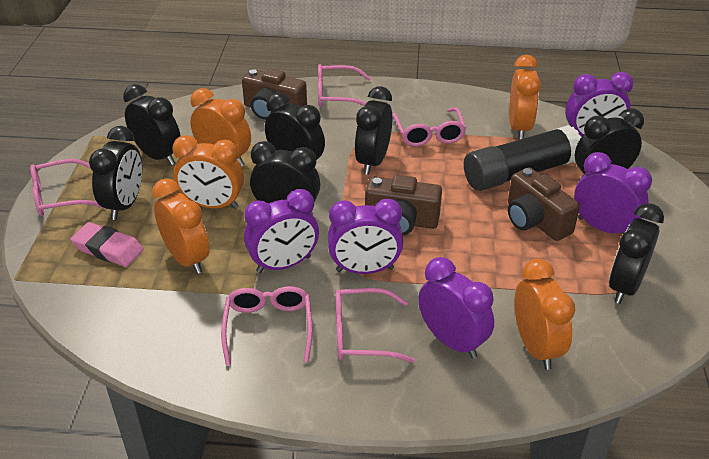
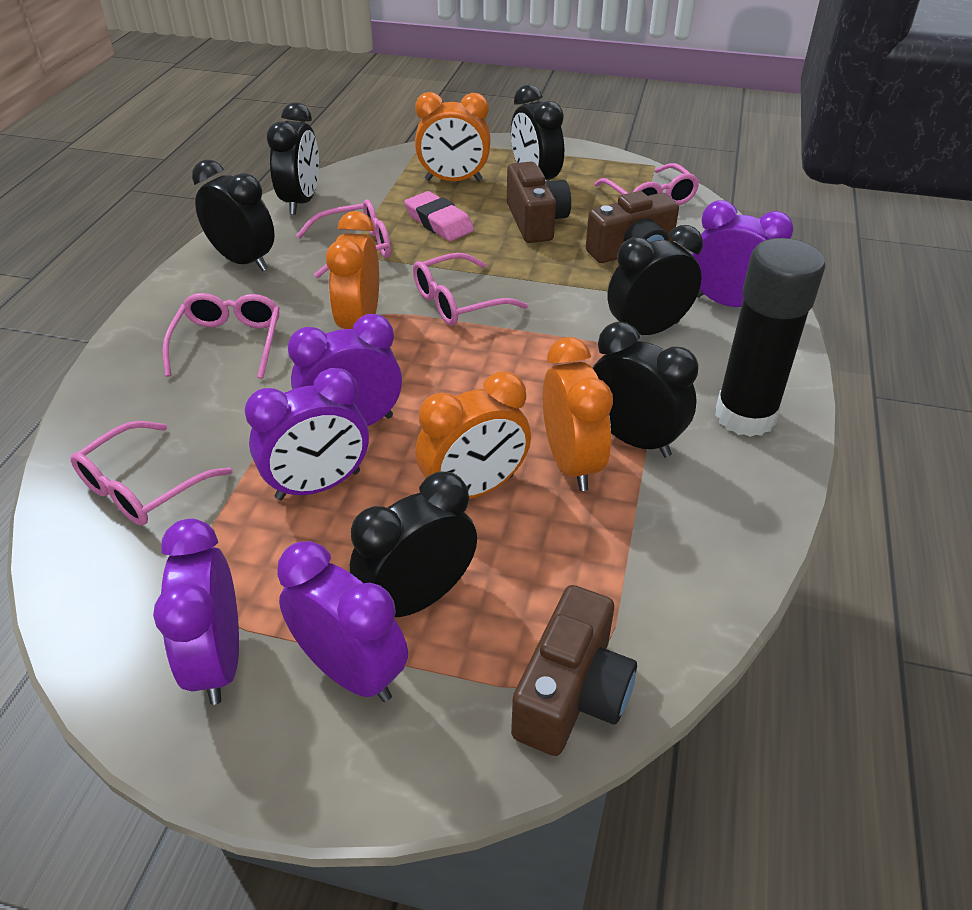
black clock: 7 -> 6
orange clock: 5 -> 4

